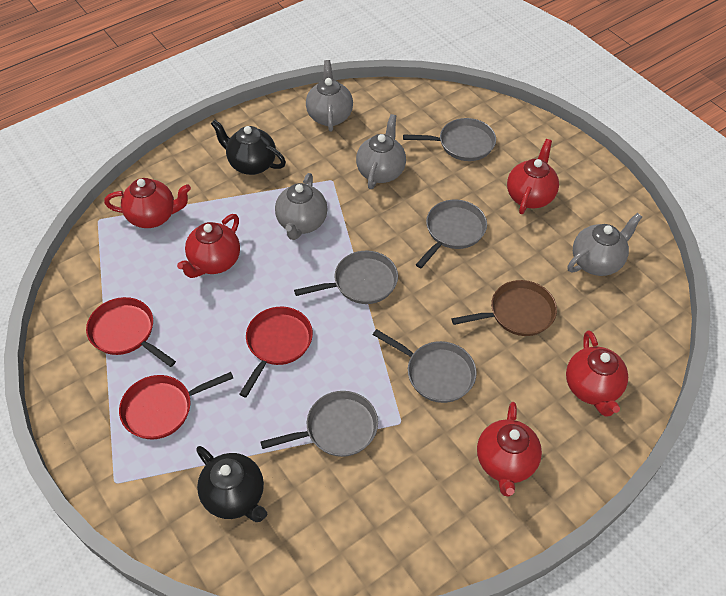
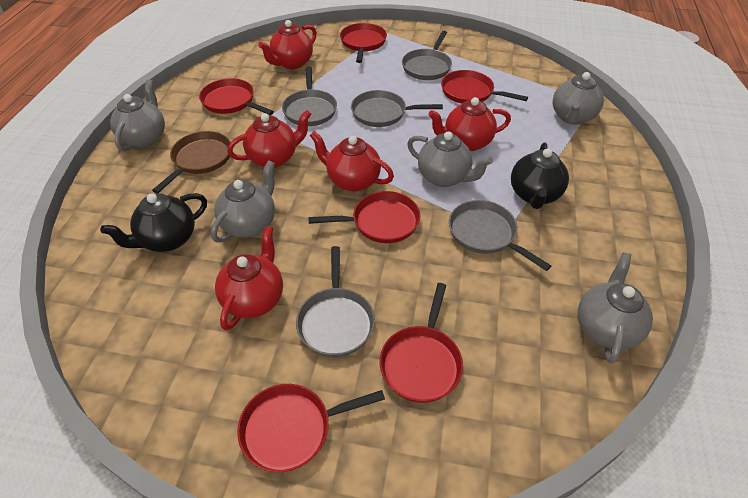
grey teapot: 4 -> 5
red pan: 3 -> 6

